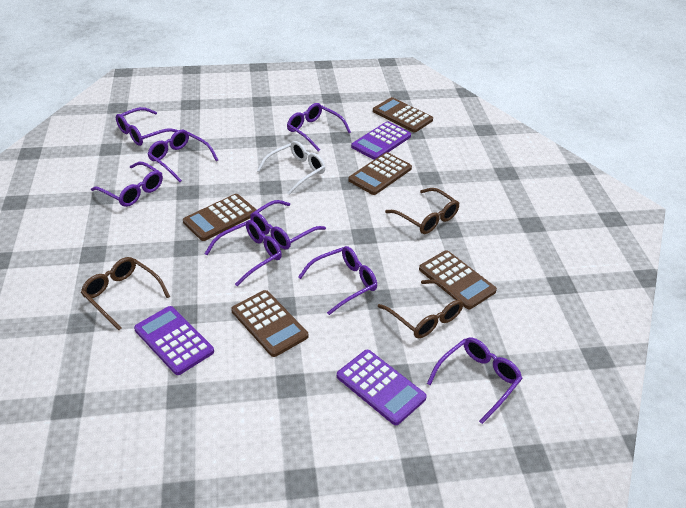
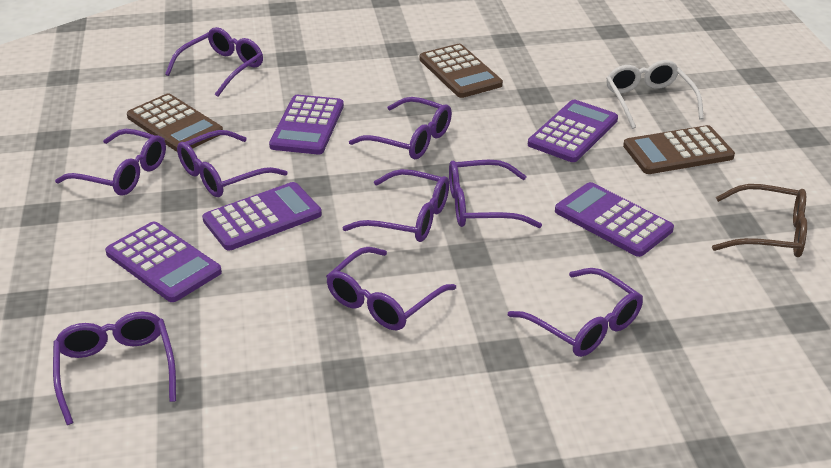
brown calculator: 5 -> 3
brown glasses: 3 -> 1
purple calculator: 3 -> 5
purple glasses: 8 -> 9

